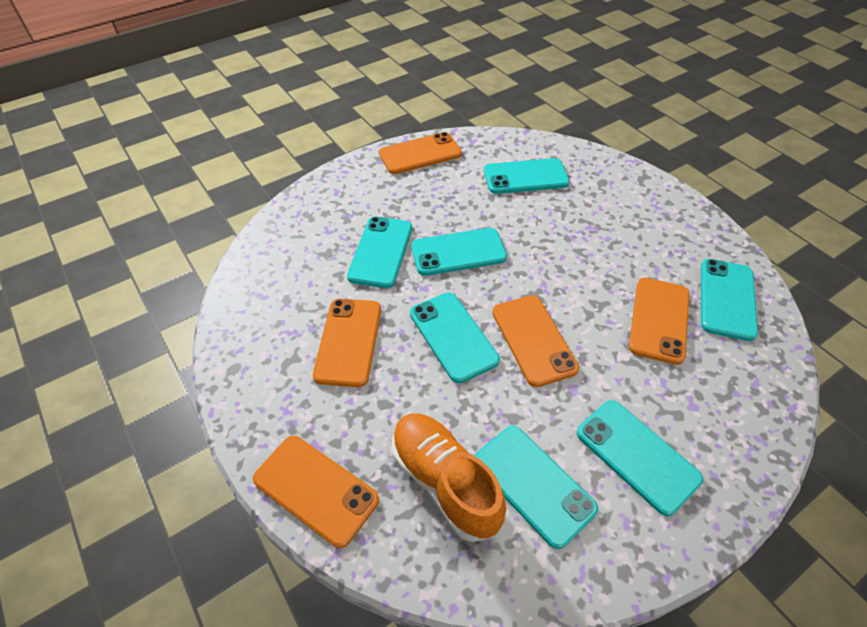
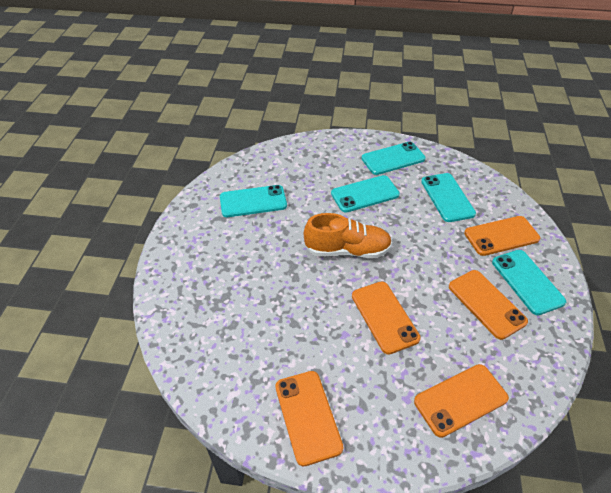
turquoise phone: 7 -> 5

